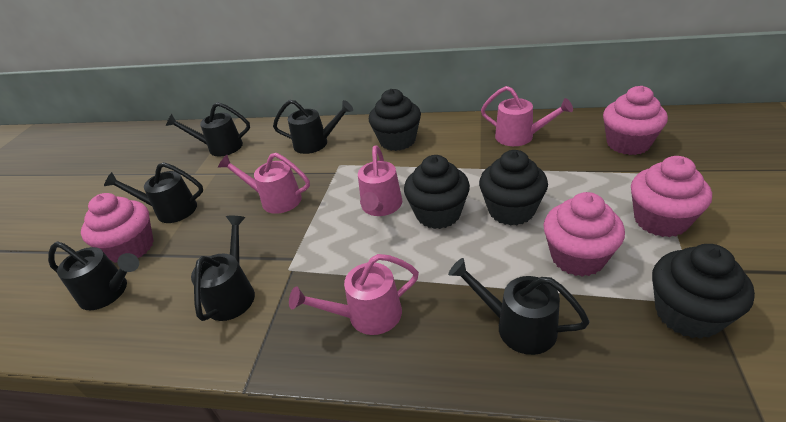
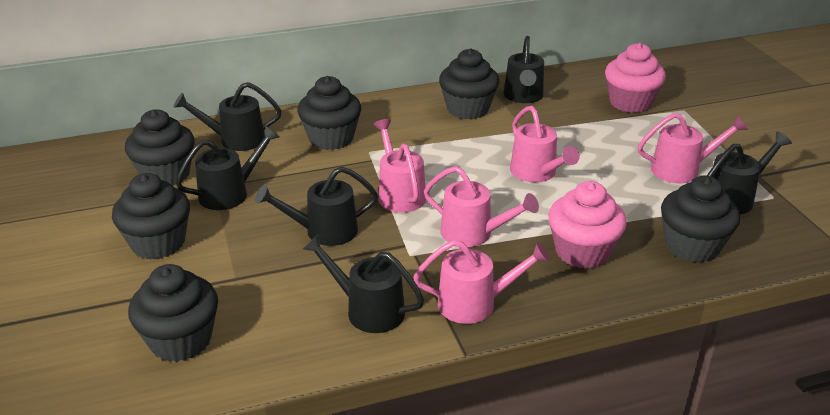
black cupcake: 4 -> 6
pink cupcake: 4 -> 2
pink watering can: 4 -> 5

